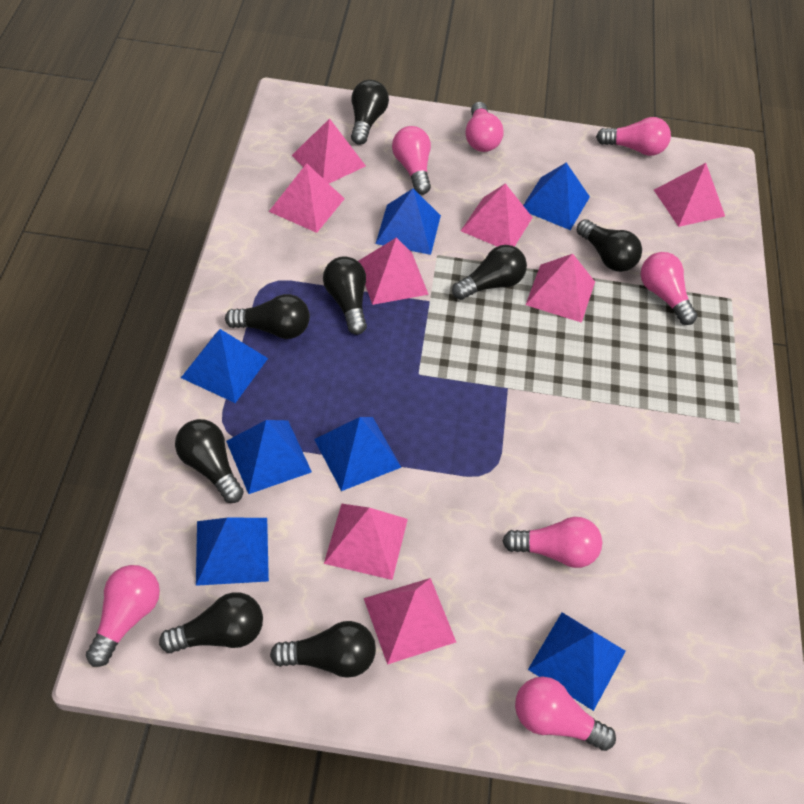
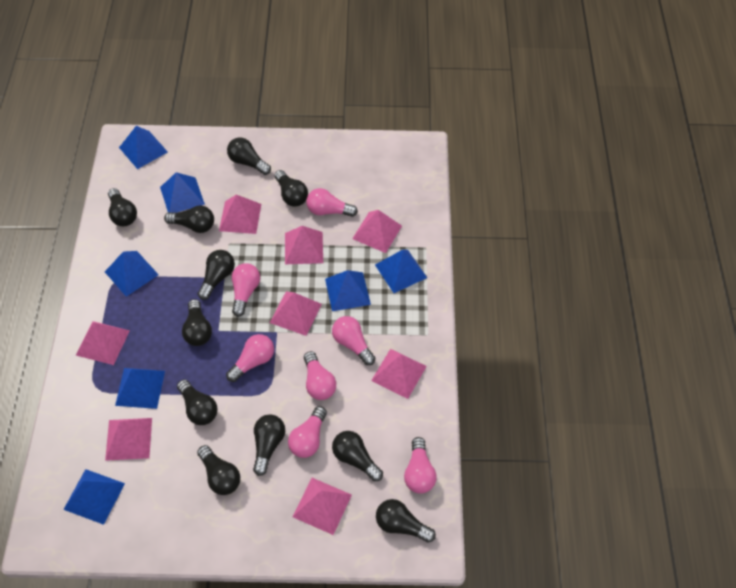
black light bulb: 8 -> 11

